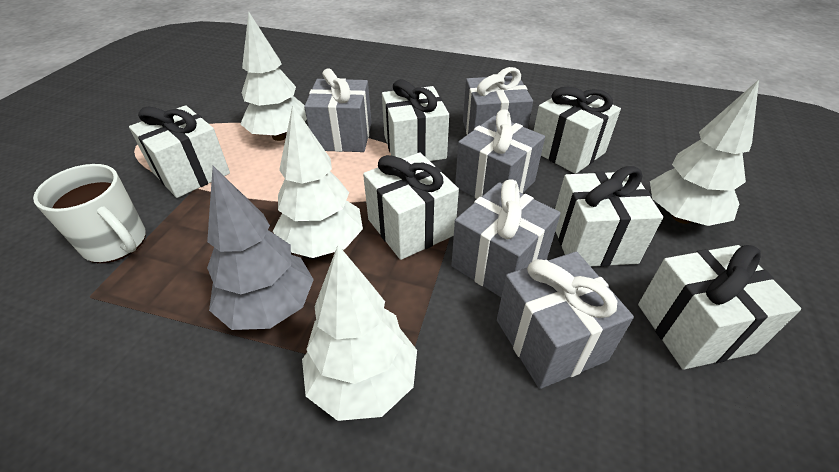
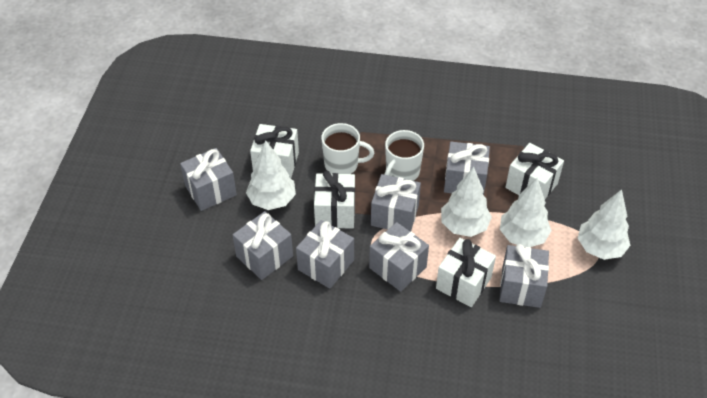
grey gift: 5 -> 7
grey tree: 1 -> 0
white gift: 6 -> 4
white mug: 1 -> 2

